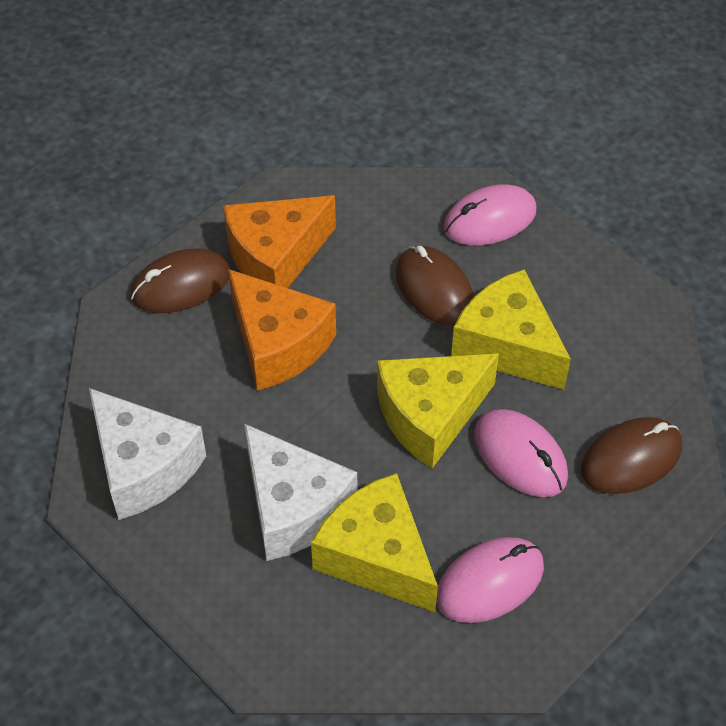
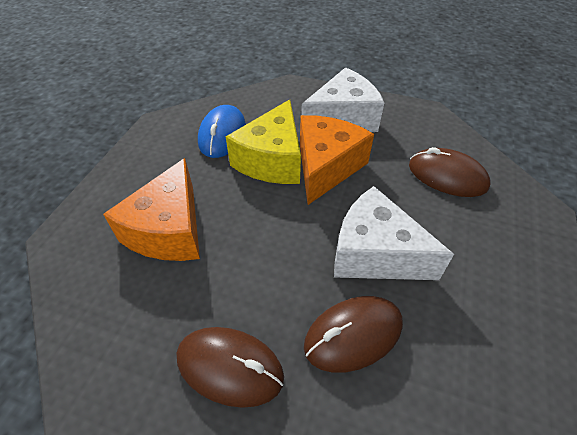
blue mouse: 0 -> 1
pink mouse: 3 -> 0
yellow cheese: 3 -> 1

